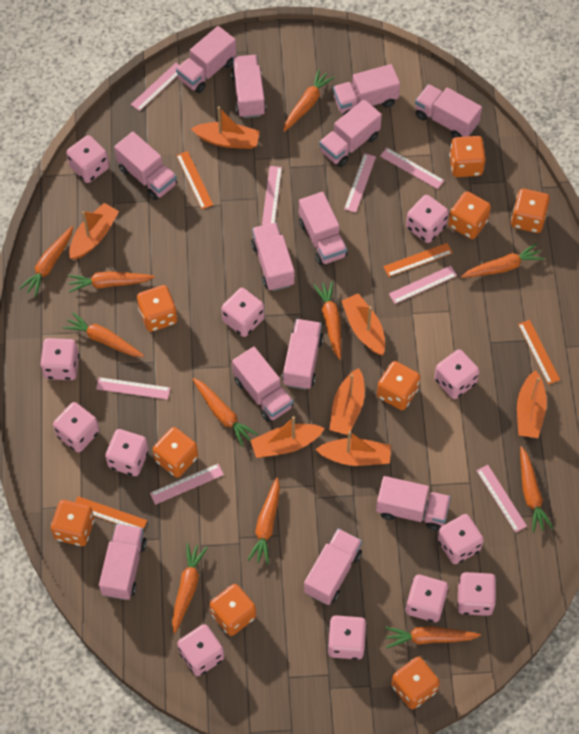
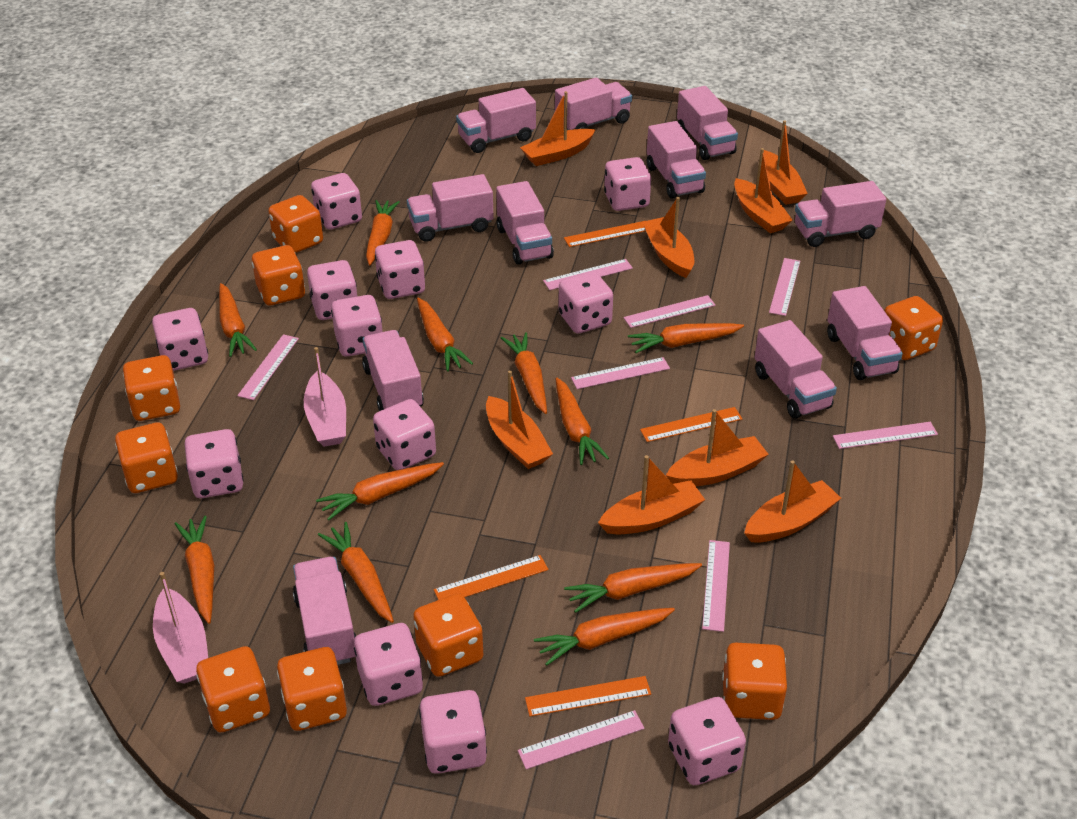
orange boat: 7 -> 8
pink boat: 0 -> 2
pink truck: 13 -> 11

